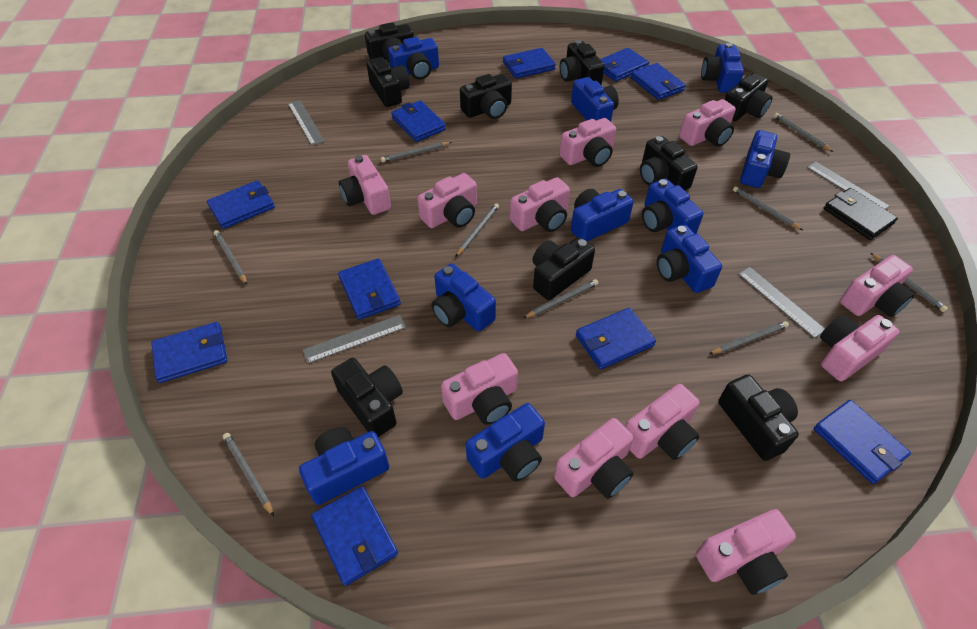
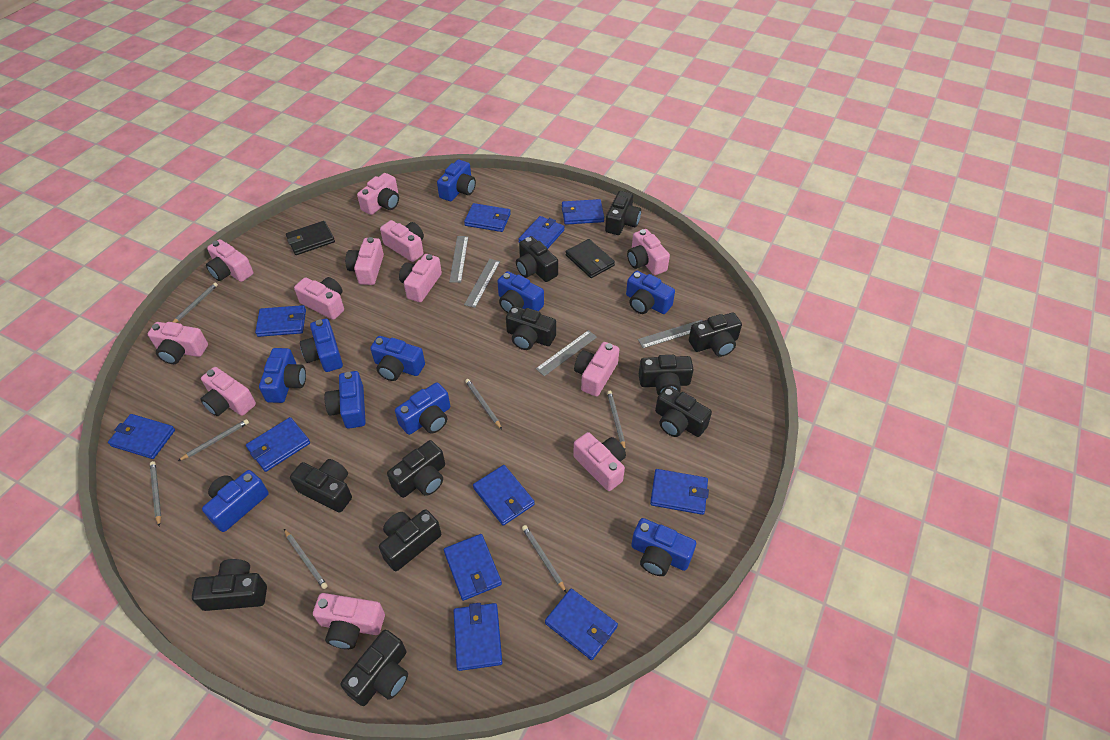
black camera: 9 -> 11
black wallet: 1 -> 2
blue wallet: 10 -> 11
grey pencil: 9 -> 7
pink camera: 11 -> 12

